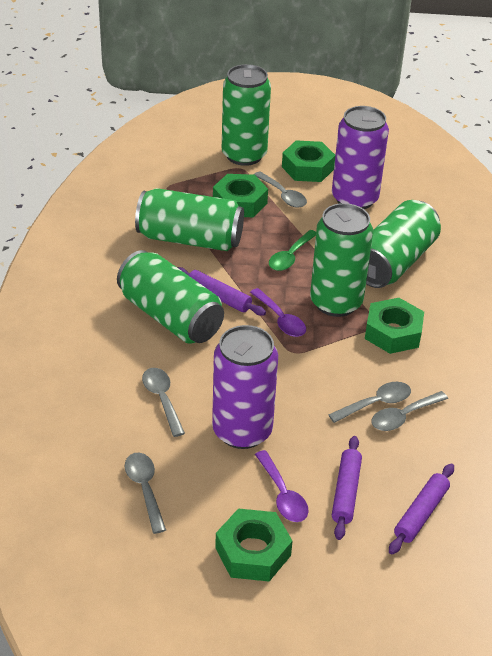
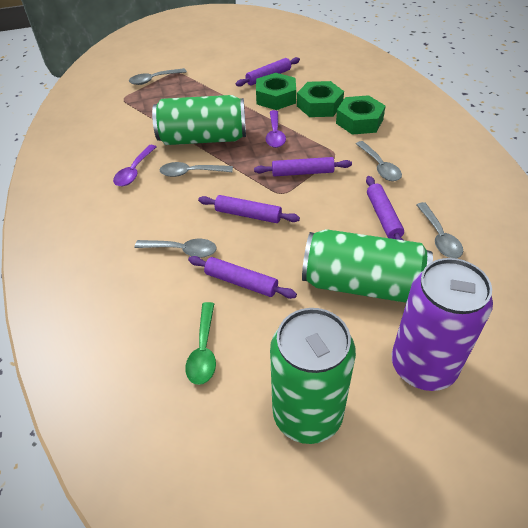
green can: 5 -> 3
green nut: 4 -> 3
purple can: 2 -> 1
purple rolling pin: 3 -> 5

